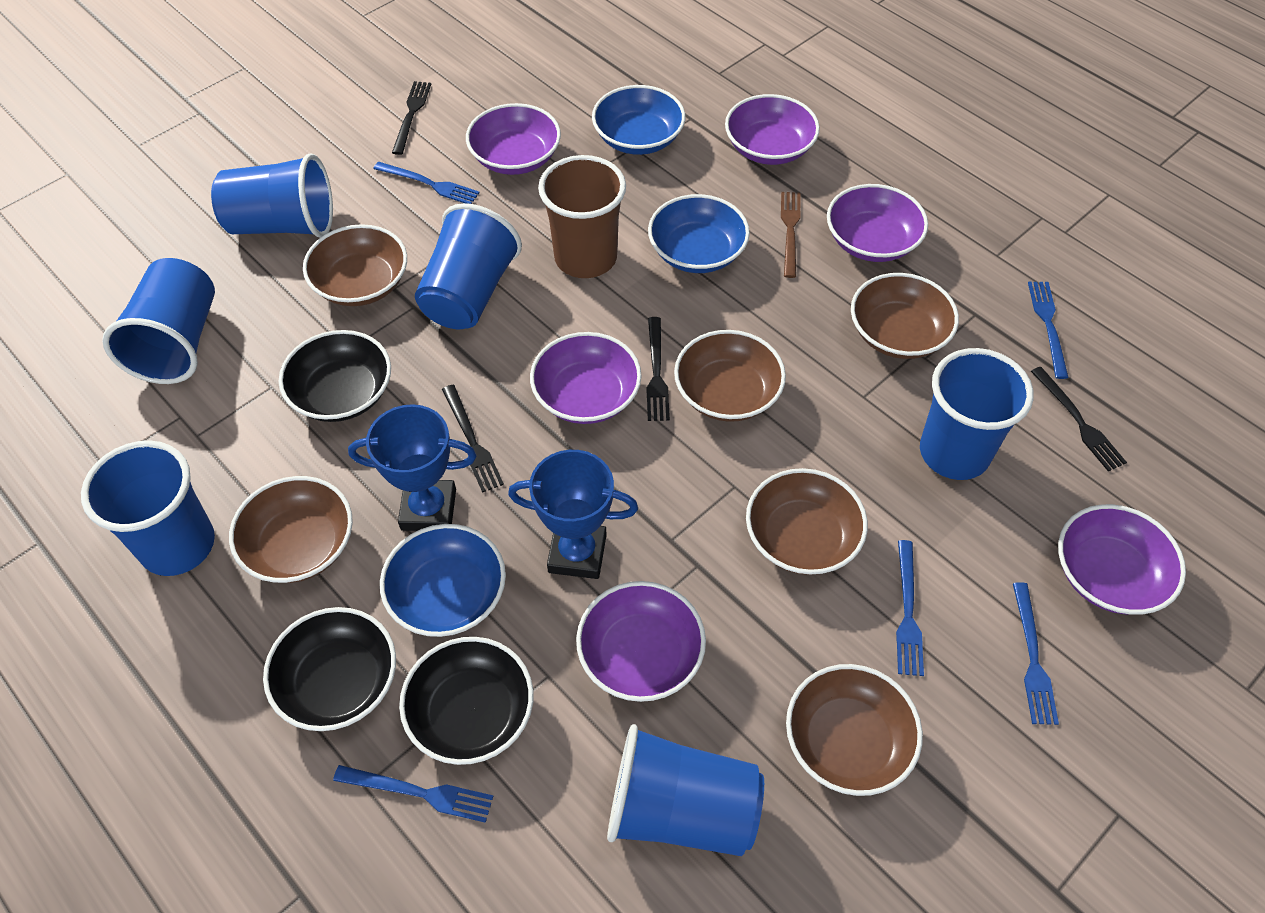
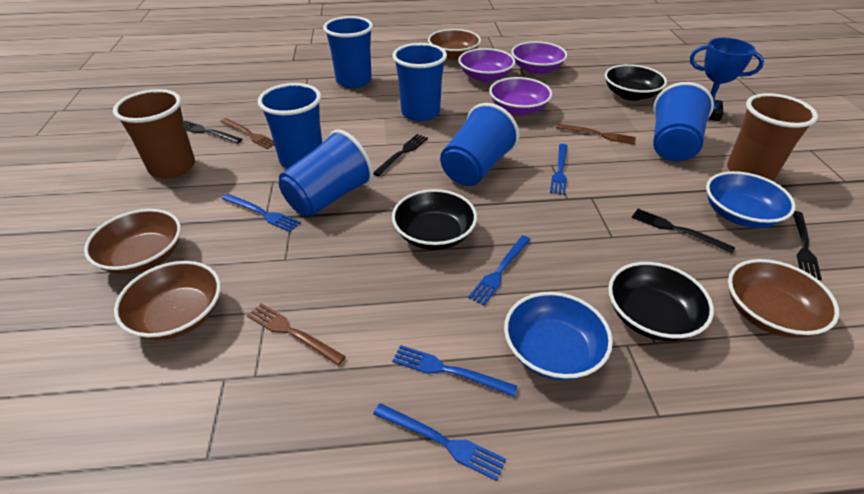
blue bowl: 3 -> 2
blue trophy: 2 -> 1
brown bowl: 6 -> 4
brown cup: 1 -> 2
brown fork: 1 -> 3
purple bowl: 6 -> 3

